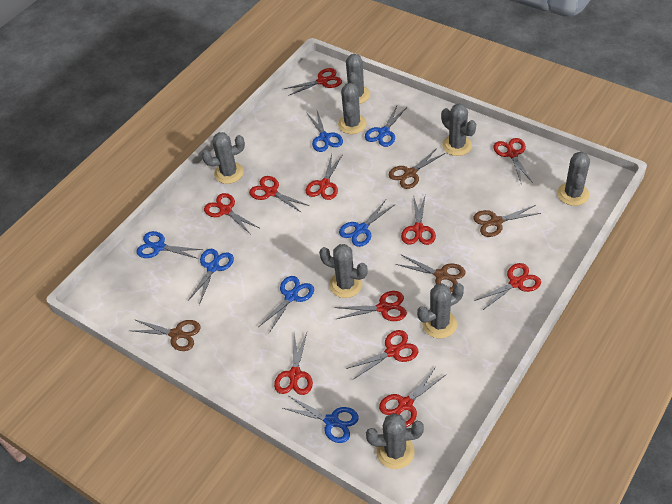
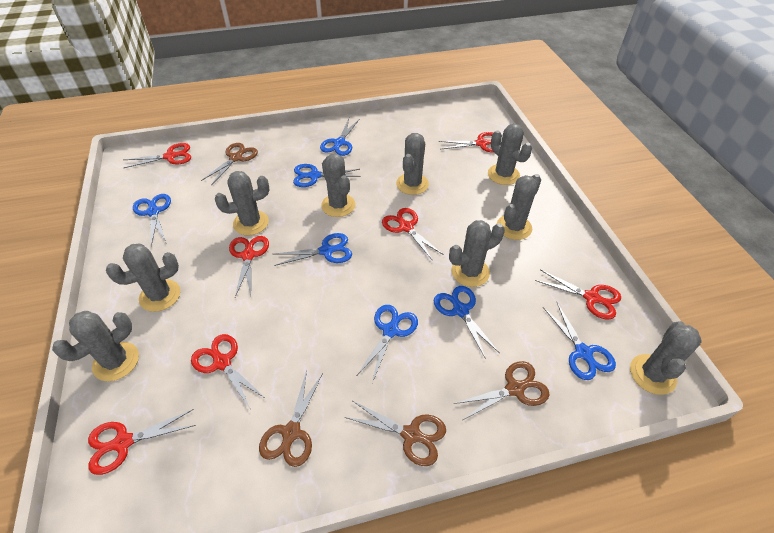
grey cactus: 8 -> 9
red scissors: 11 -> 7

